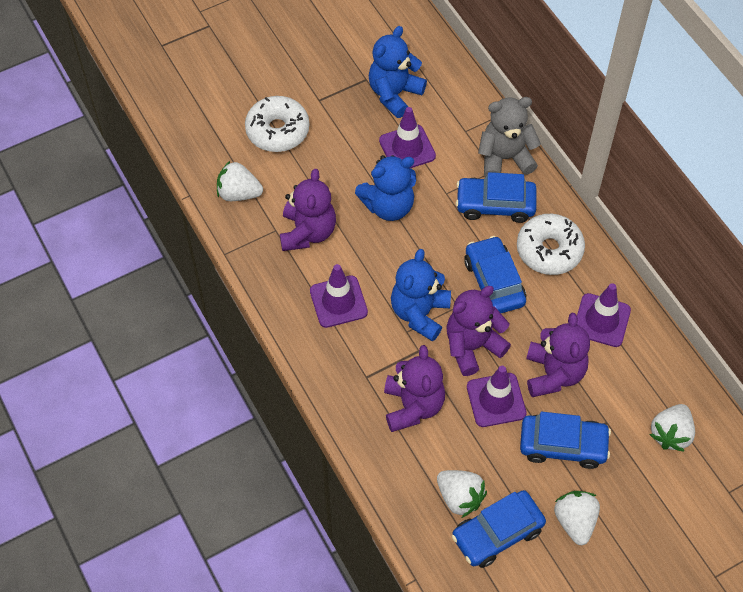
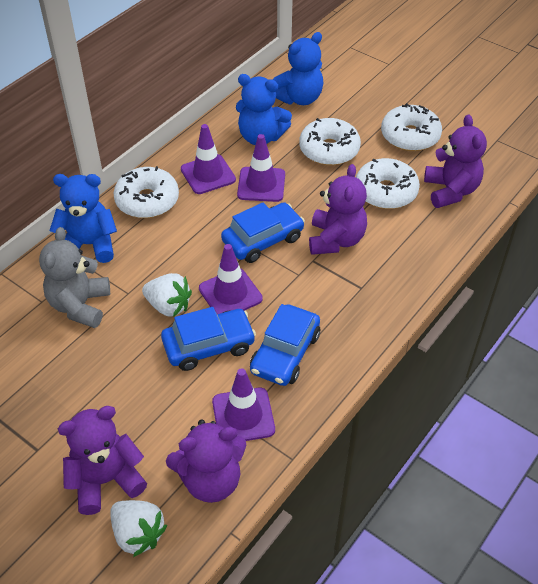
blue car: 4 -> 3
white donut: 2 -> 4
white strawberry: 4 -> 2

